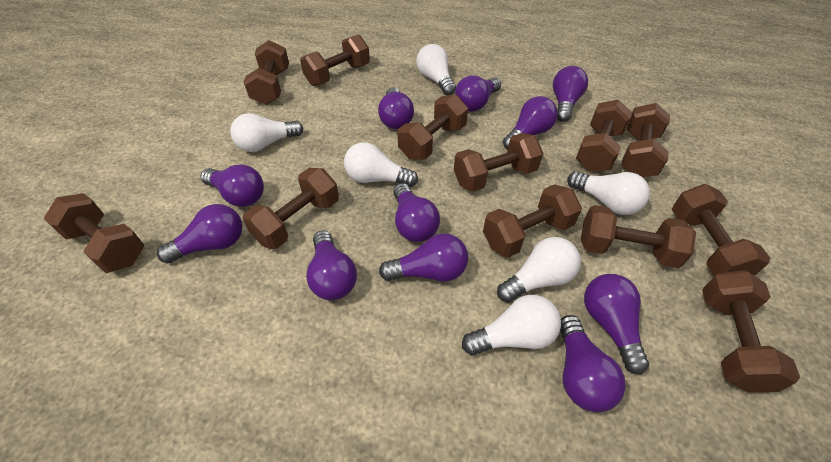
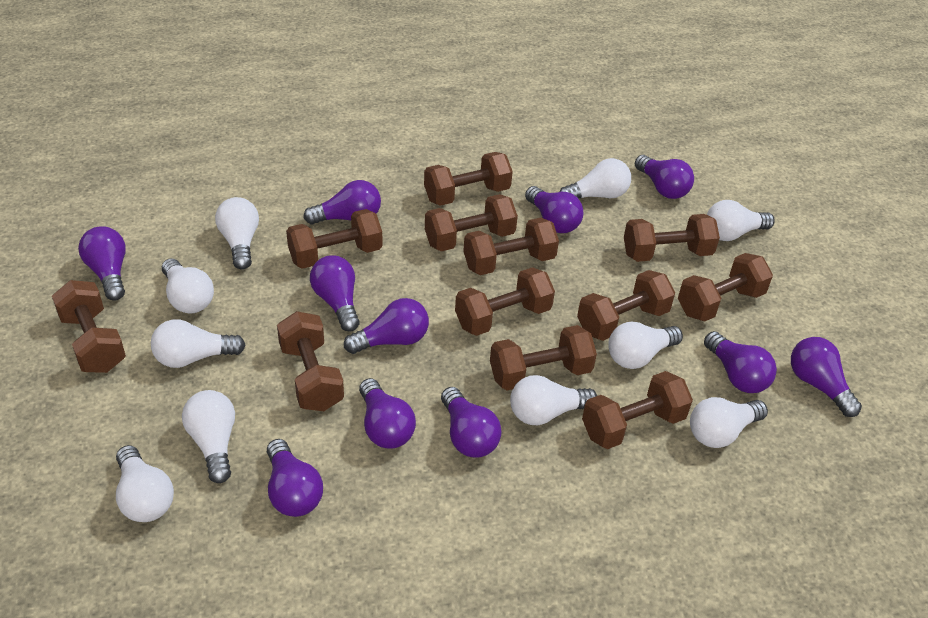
white light bulb: 6 -> 10

